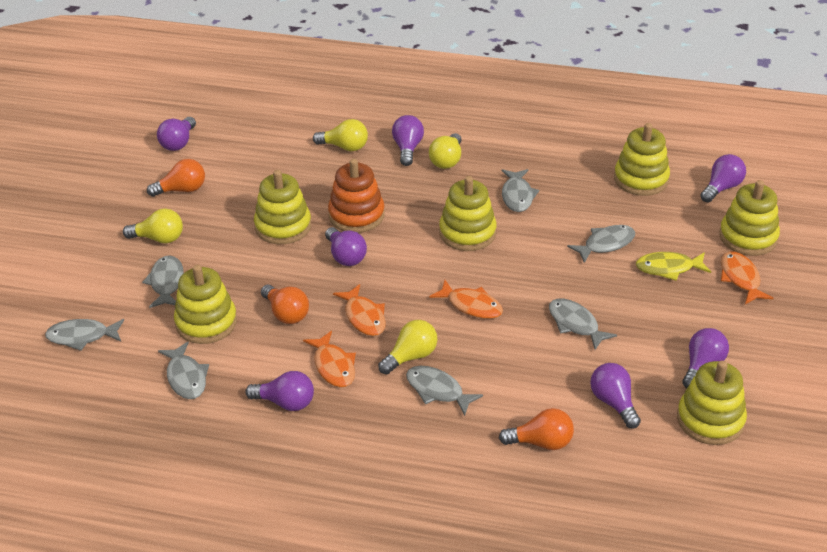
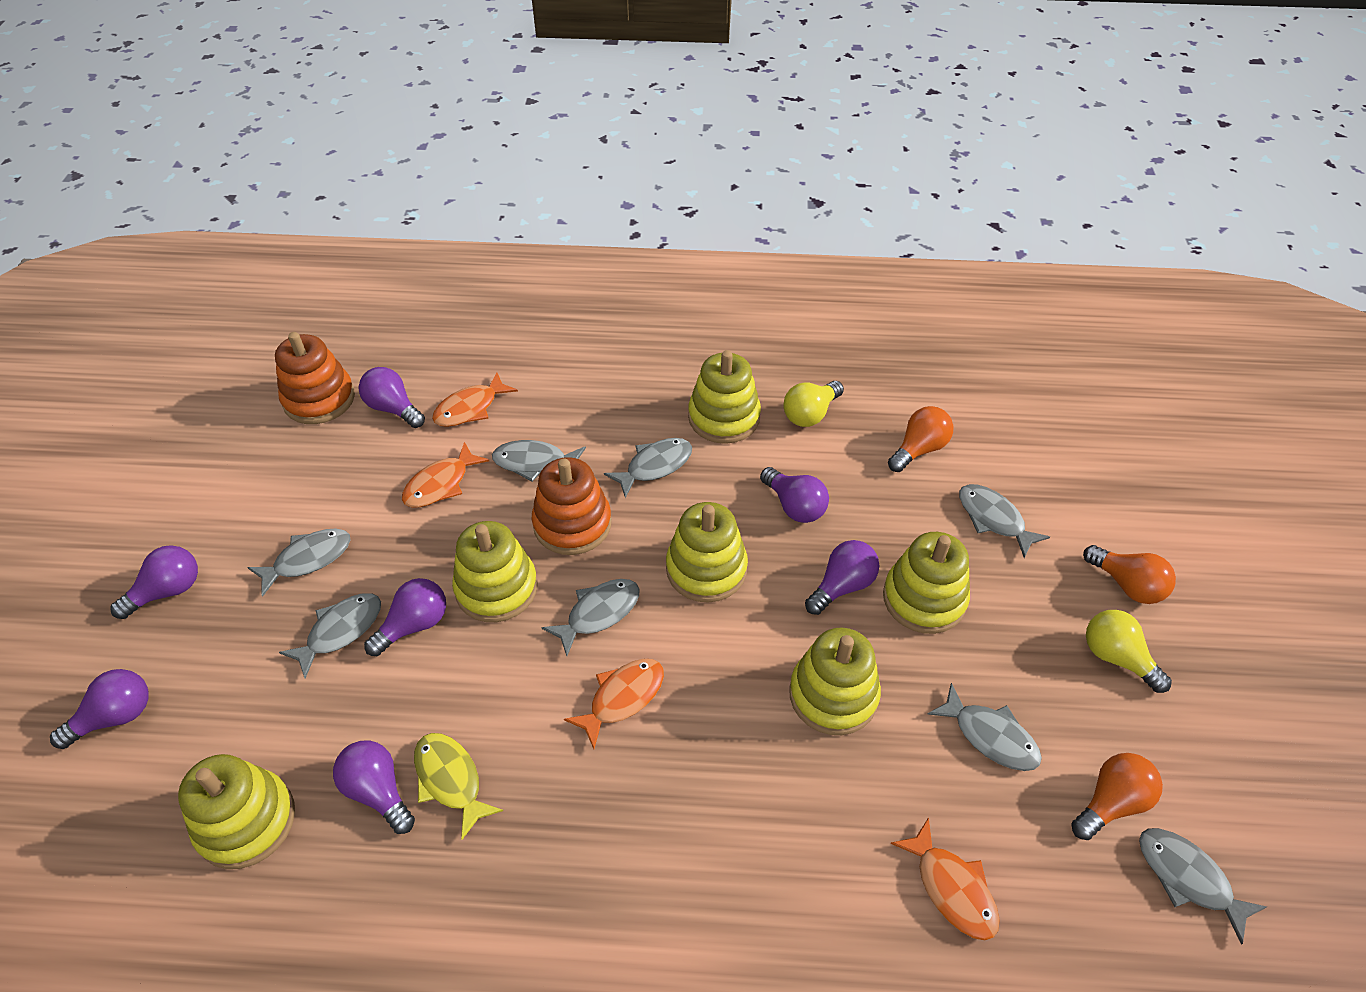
grey fish: 7 -> 8
orange stacking toy: 1 -> 2
yellow light bulb: 4 -> 2

